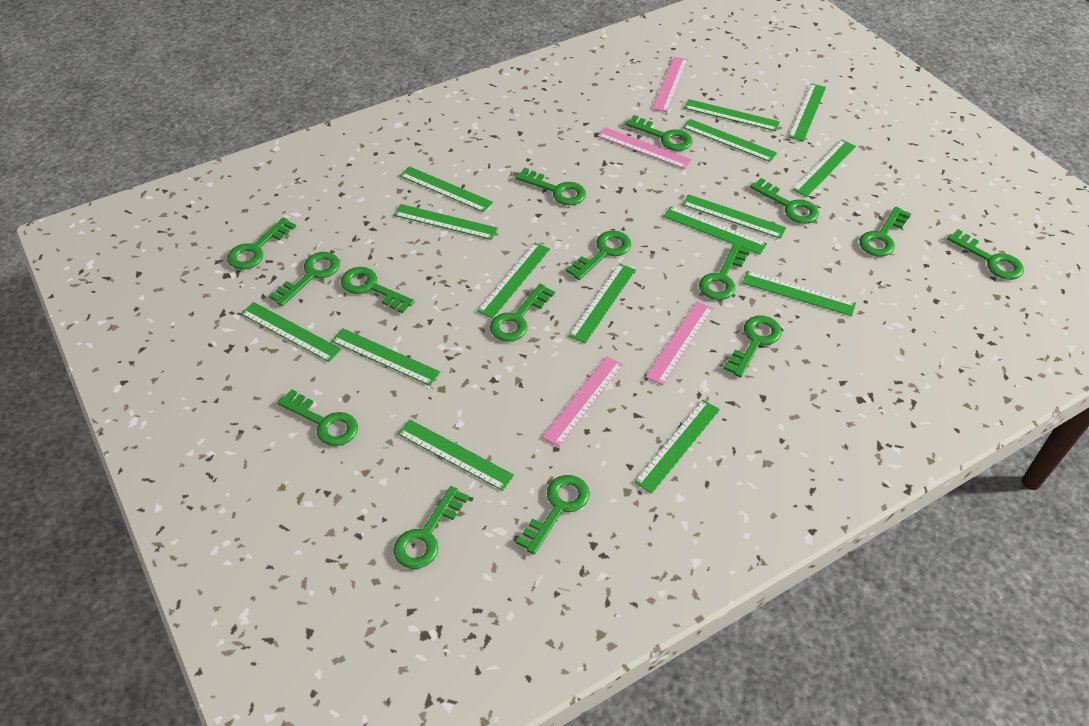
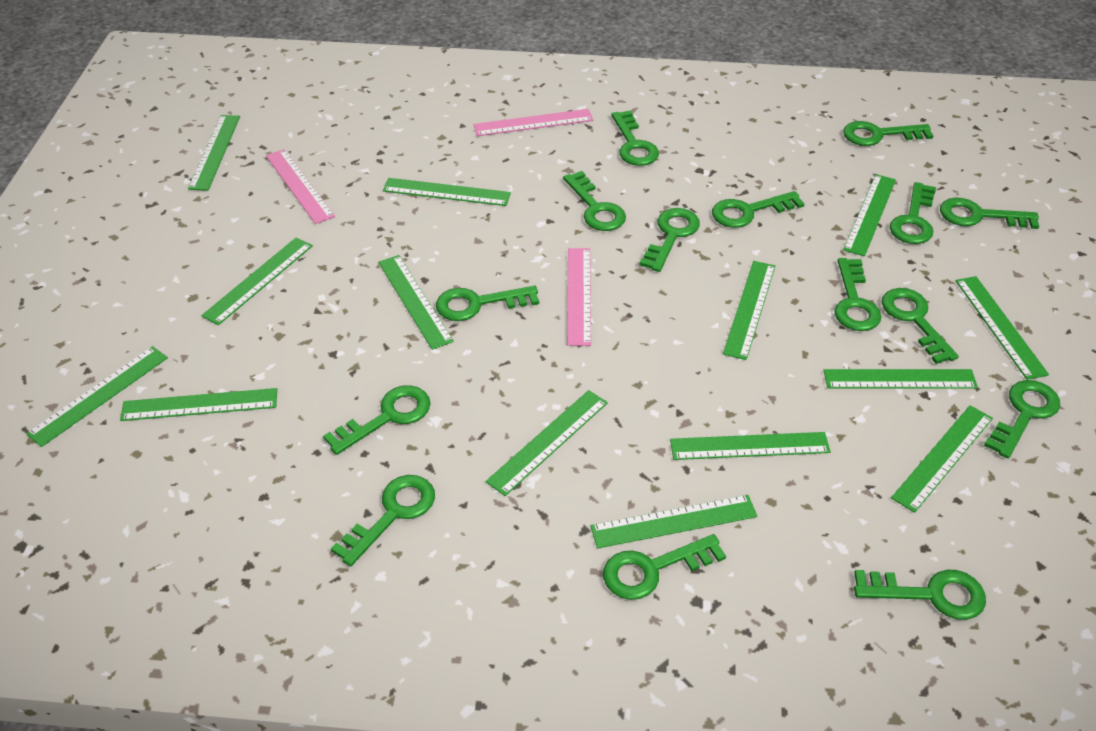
green ruler: 15 -> 14
pink ruler: 4 -> 3

